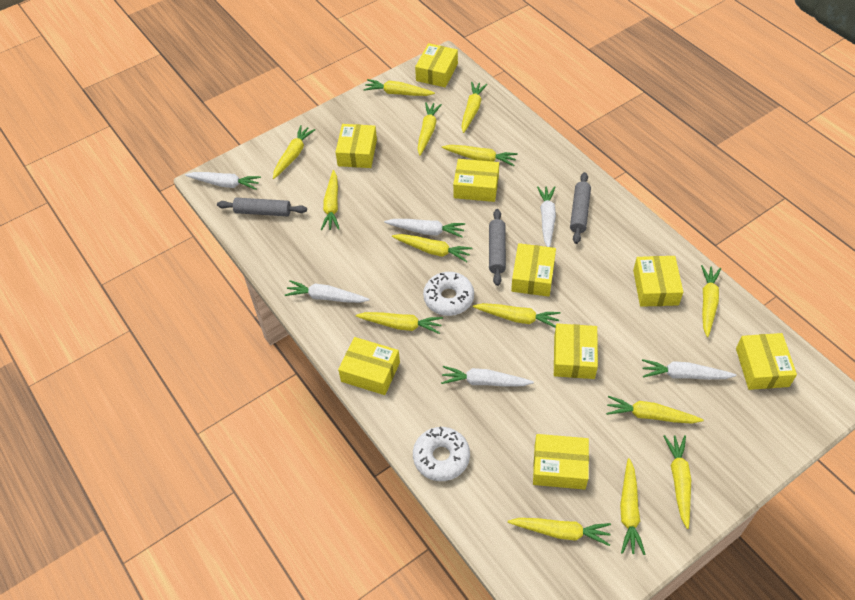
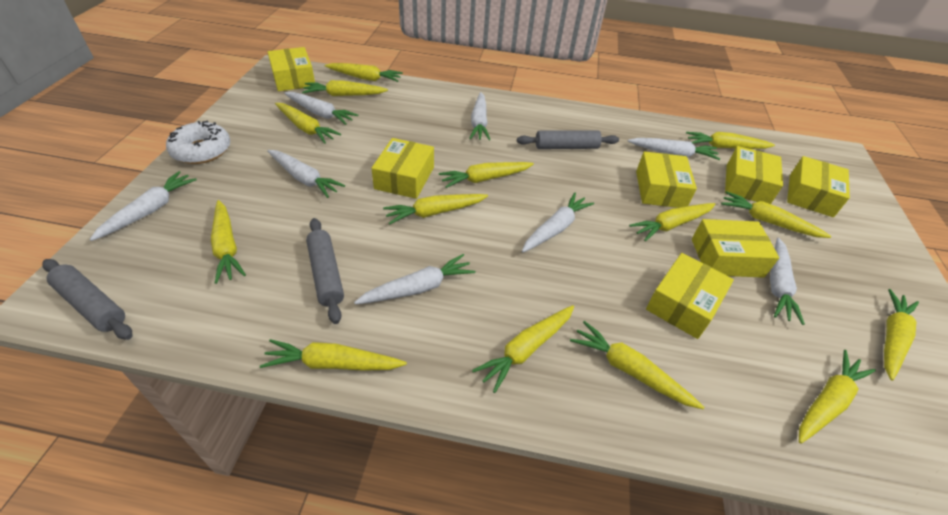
white carrot: 6 -> 8
white donut: 2 -> 1
yellow box: 9 -> 7

